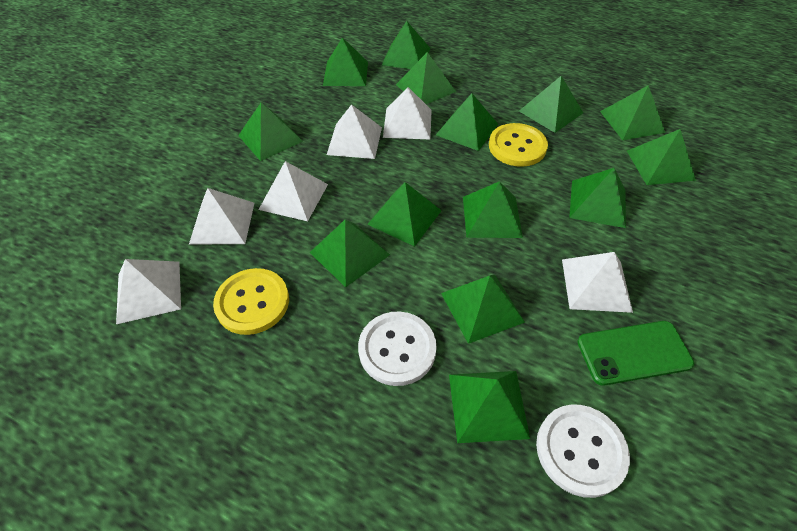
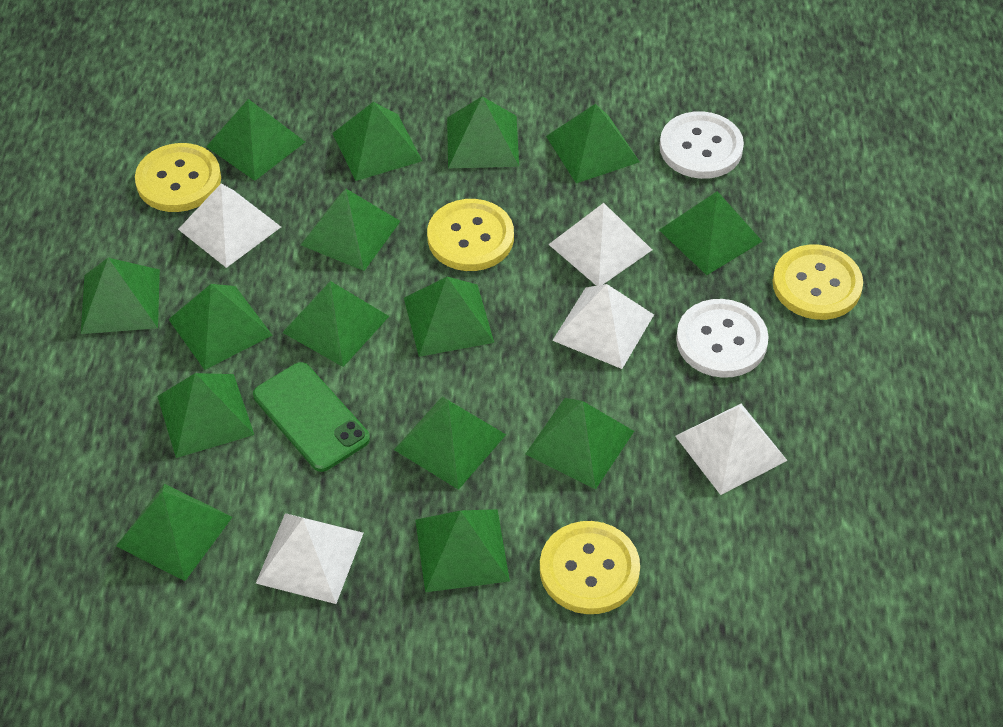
green pyramid: 14 -> 15
white pyramid: 6 -> 5
yellow button: 2 -> 4

